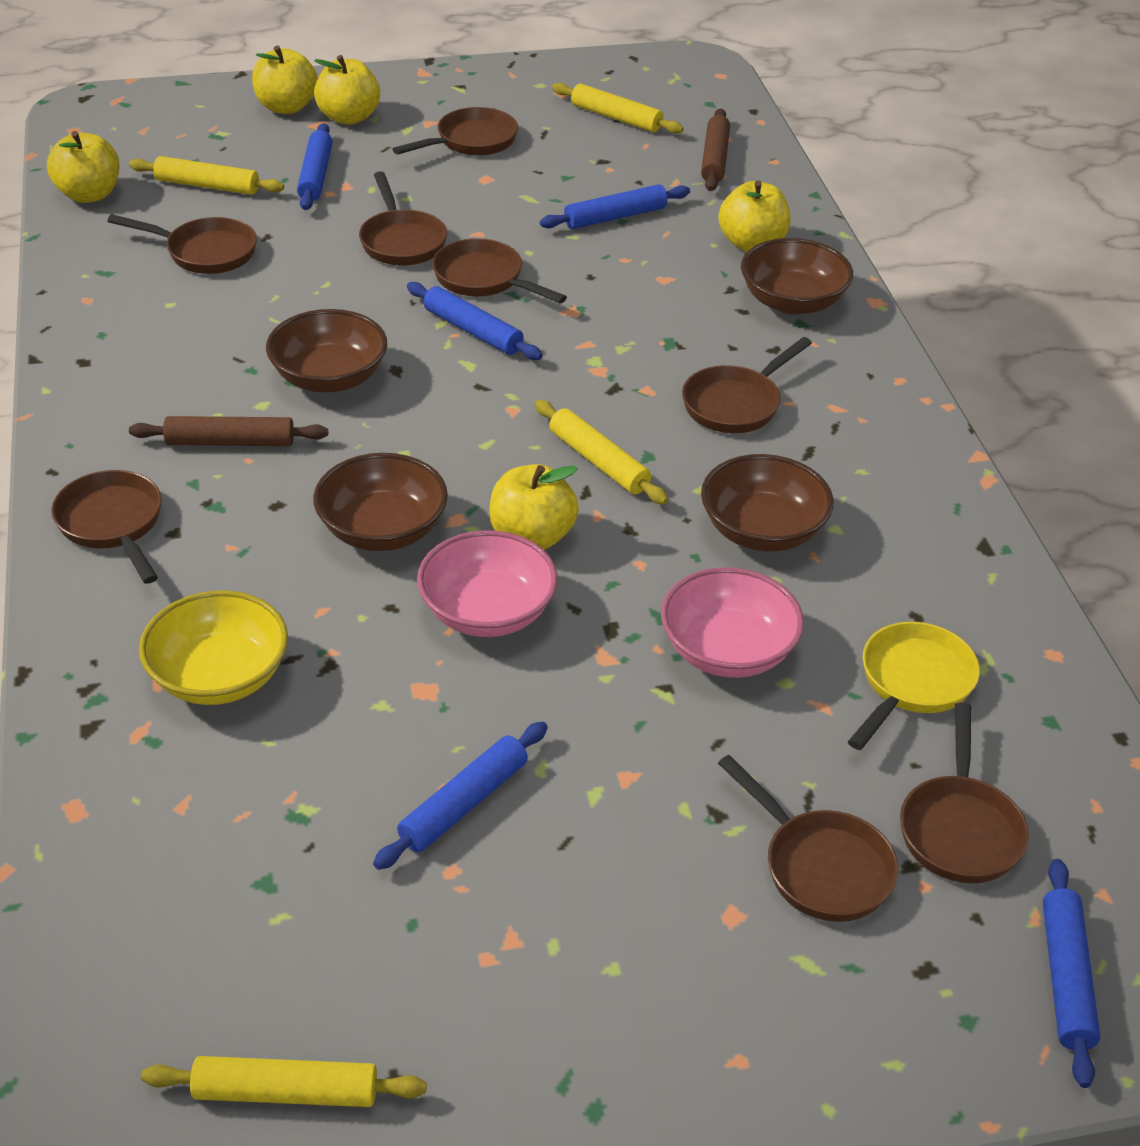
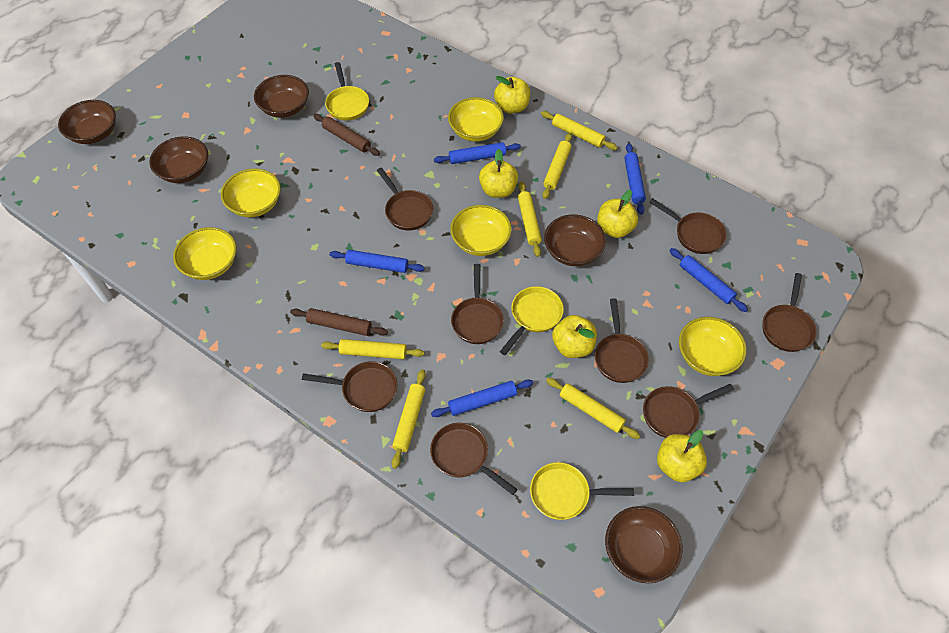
brown bowl: 4 -> 5
pink bowl: 2 -> 0
yellow bowl: 1 -> 5
yellow pan: 1 -> 3
yellow rolling pin: 4 -> 6

